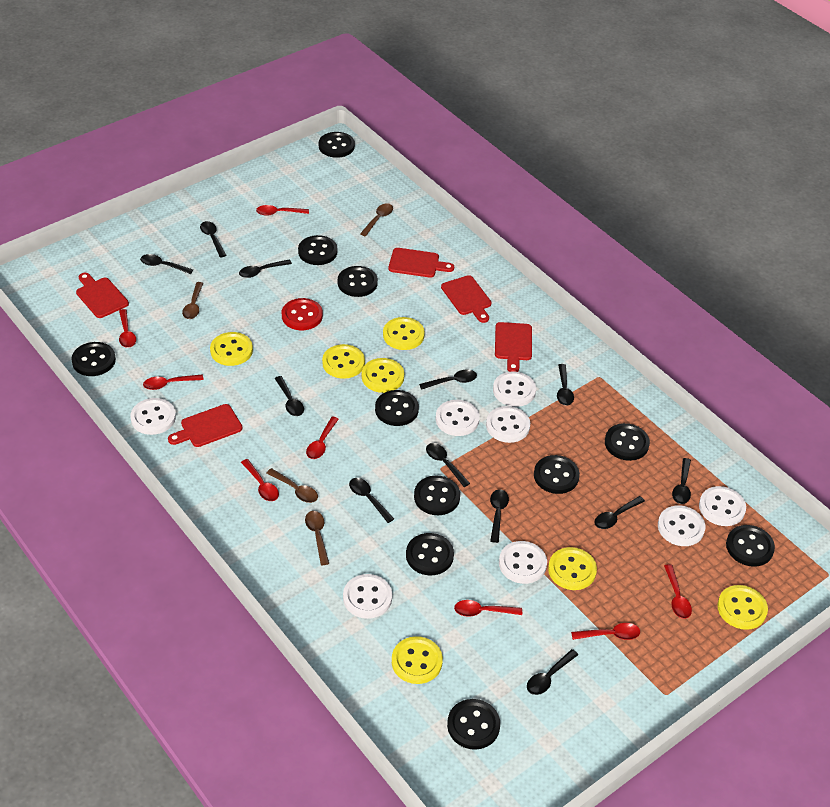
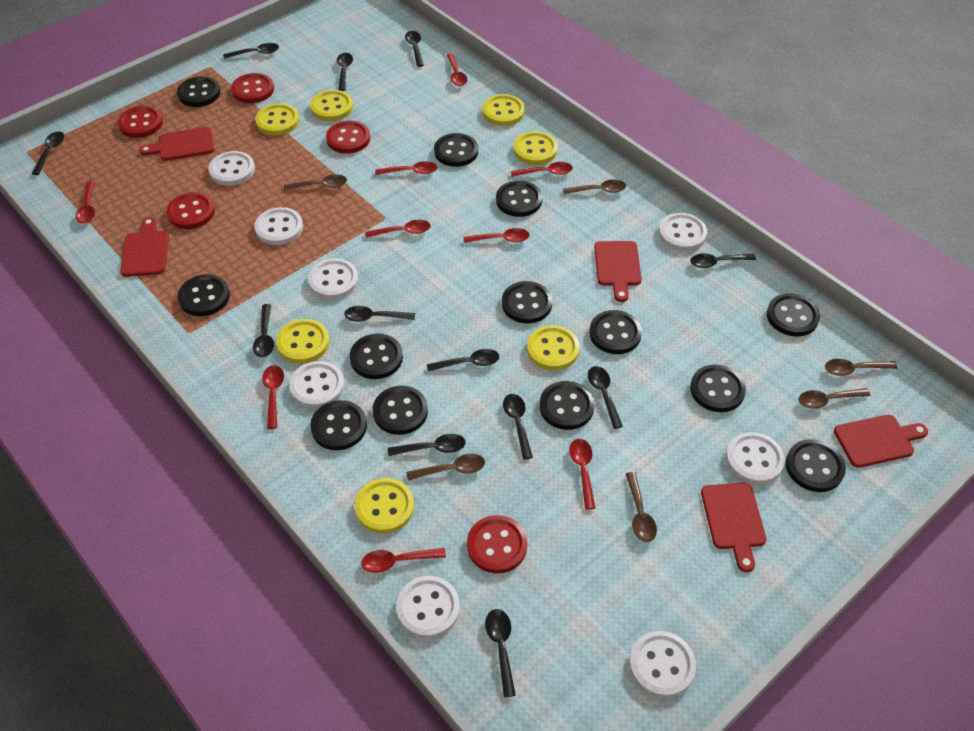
black button: 11 -> 13
brown spoon: 4 -> 6
red button: 1 -> 5
red spoon: 8 -> 9

